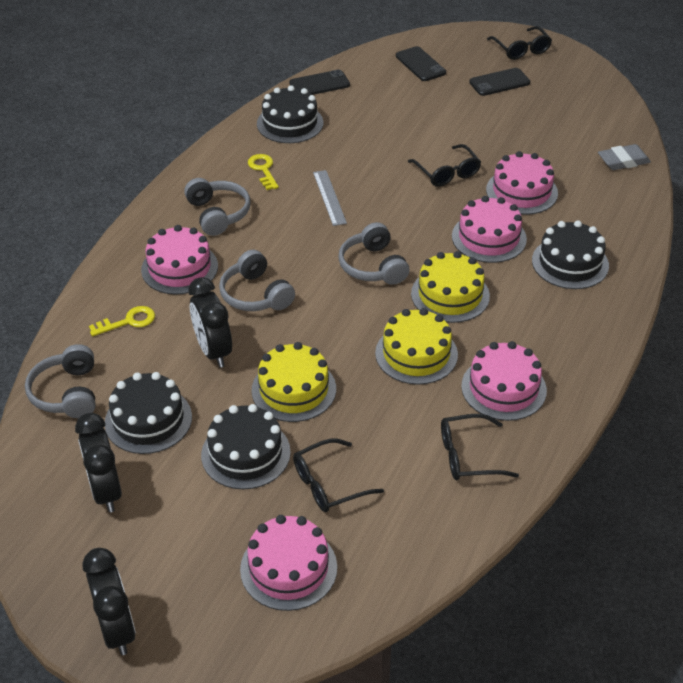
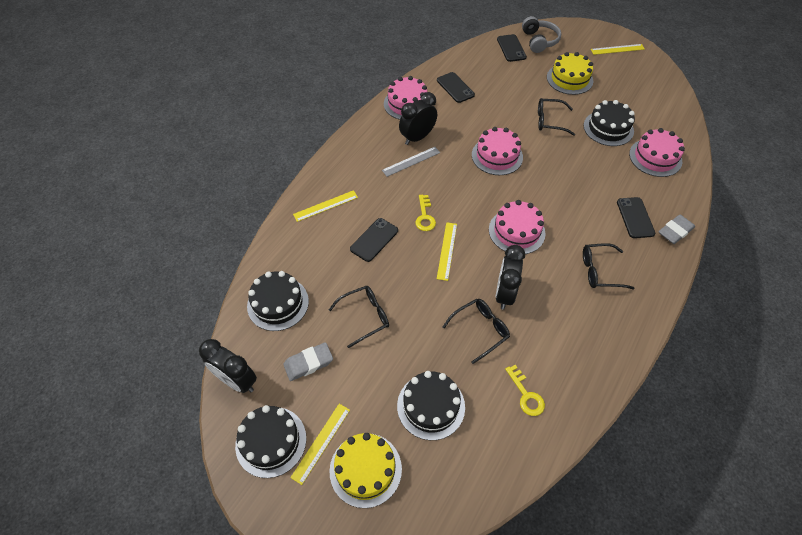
black phone: 3 -> 4
grey eraser: 1 -> 2
grey headphones: 4 -> 1
pink cake: 5 -> 4
yellow cake: 3 -> 2
yellow ruler: 0 -> 4

